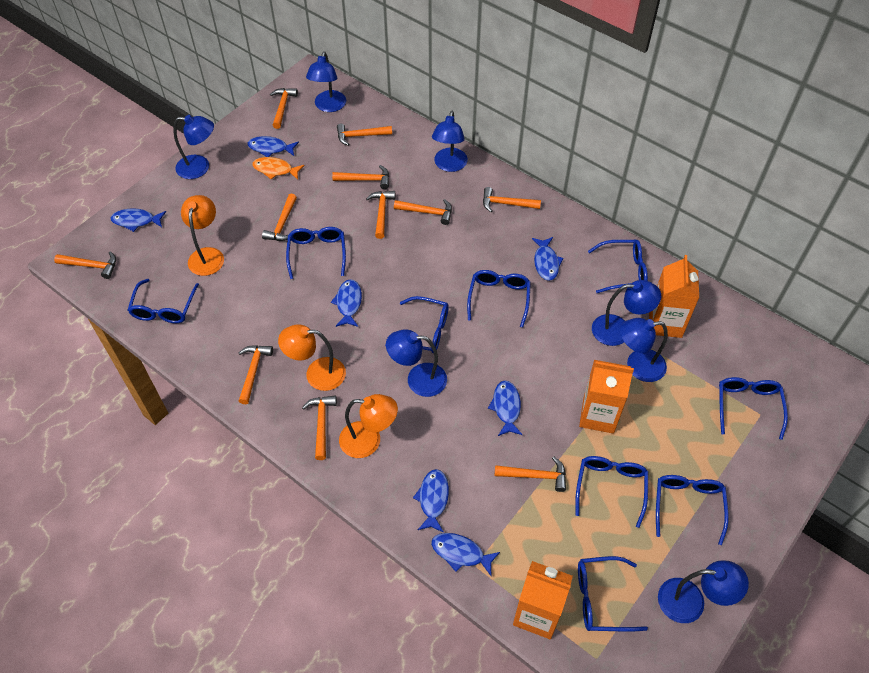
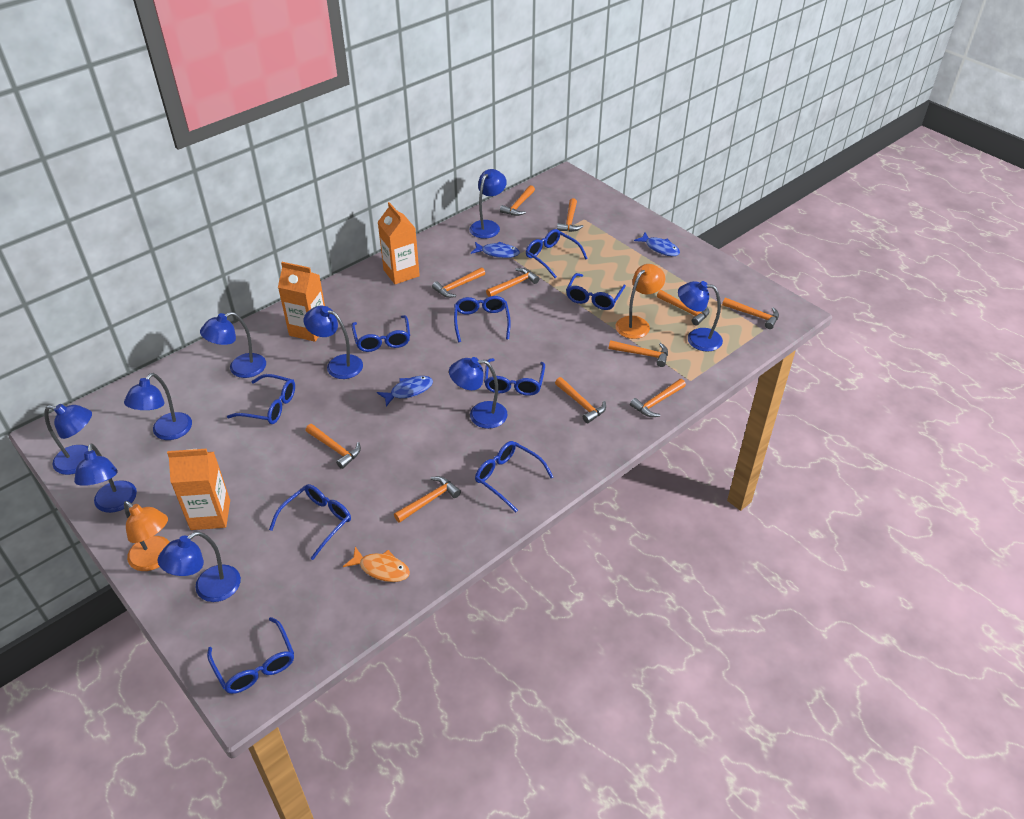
blue fish: 7 -> 3
blue lamp: 7 -> 9
orange lamp: 3 -> 2

